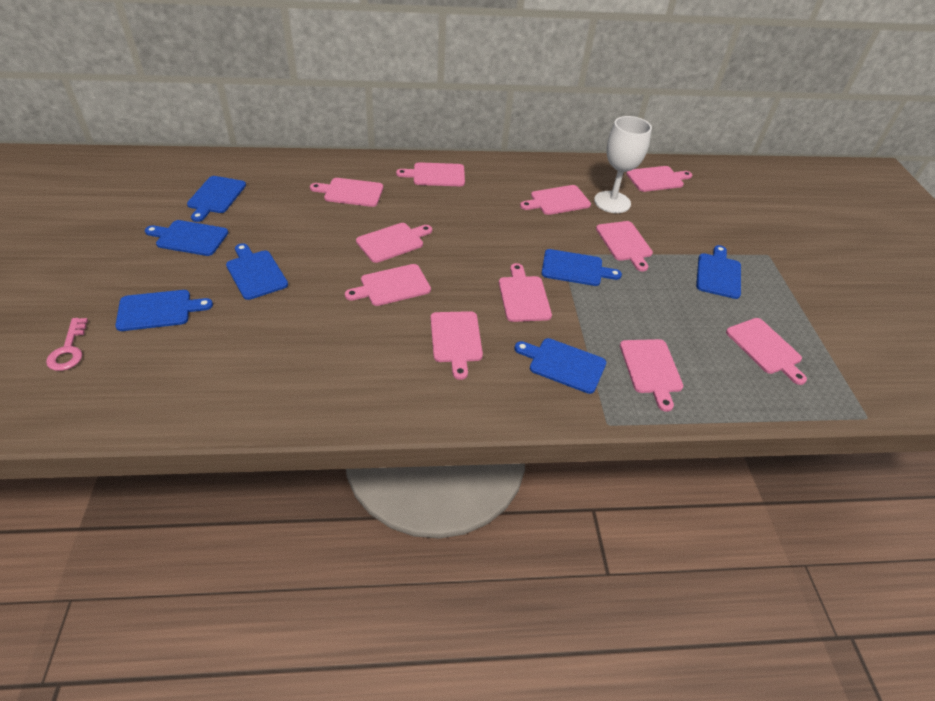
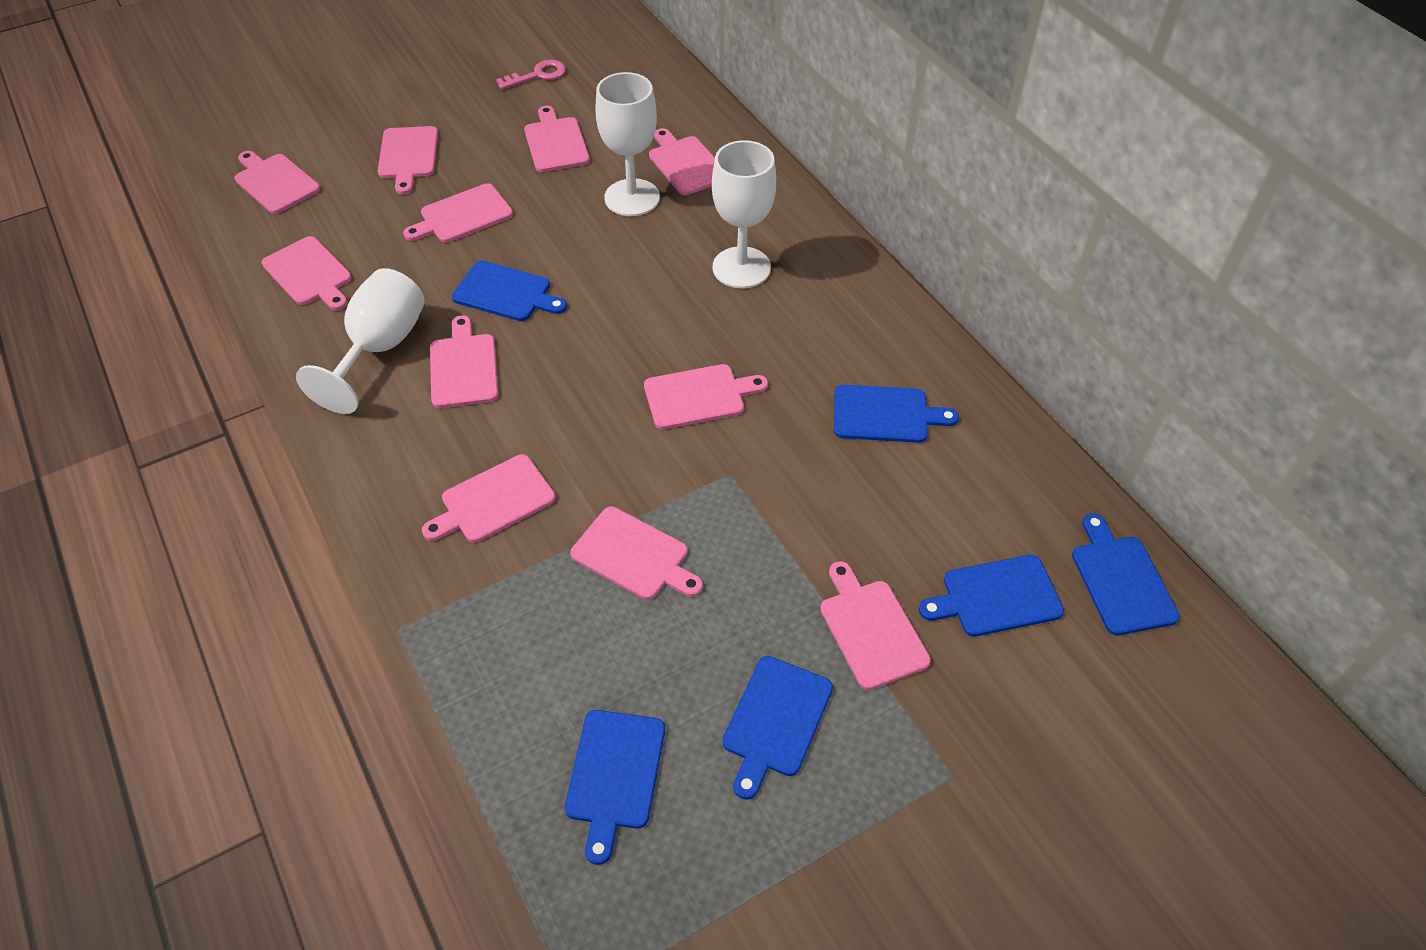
blue cutting board: 7 -> 6
white goblet: 1 -> 3

